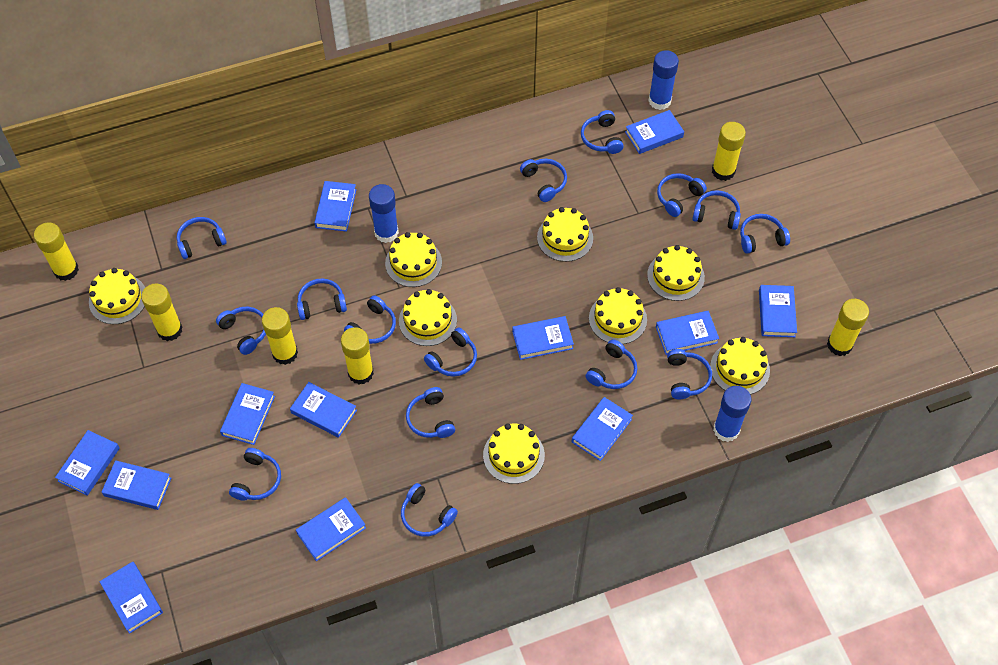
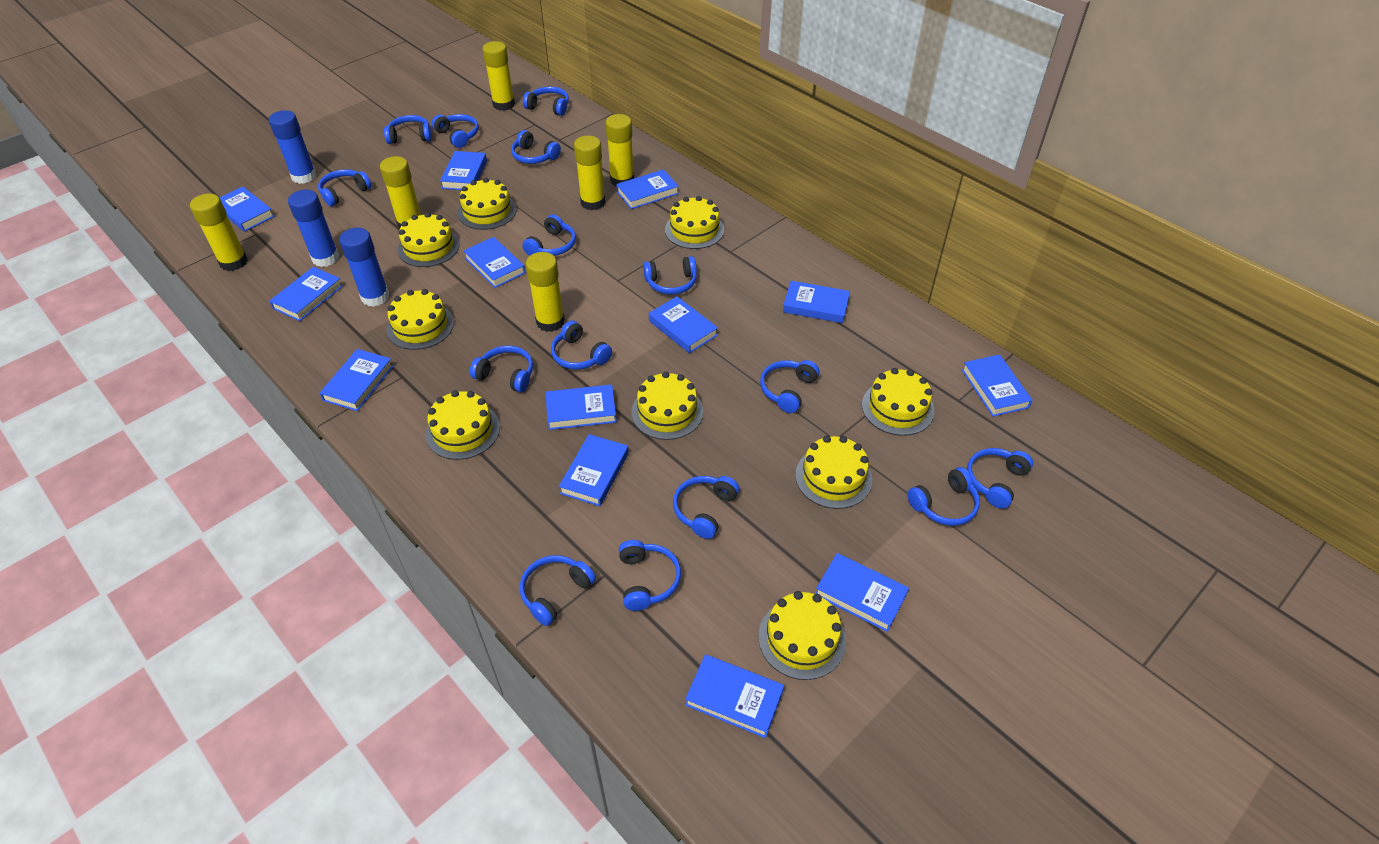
blue book: 12 -> 13
yellow cake: 8 -> 9

